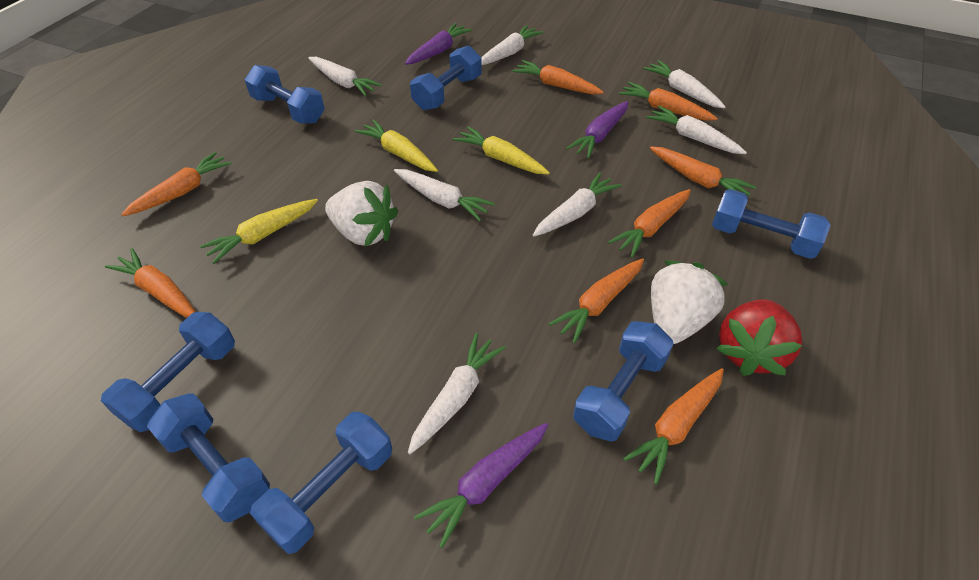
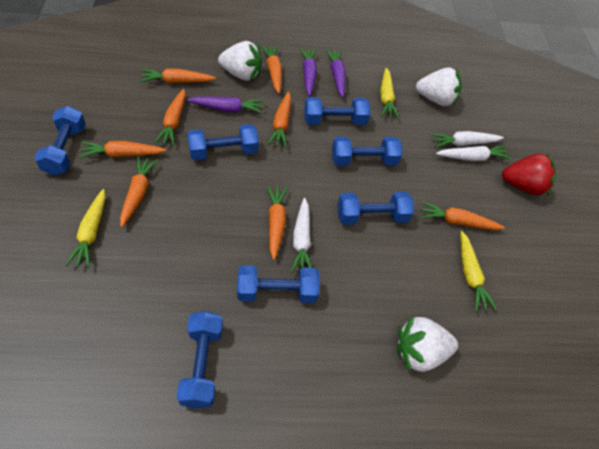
white carrot: 7 -> 3
white strawberry: 2 -> 3

